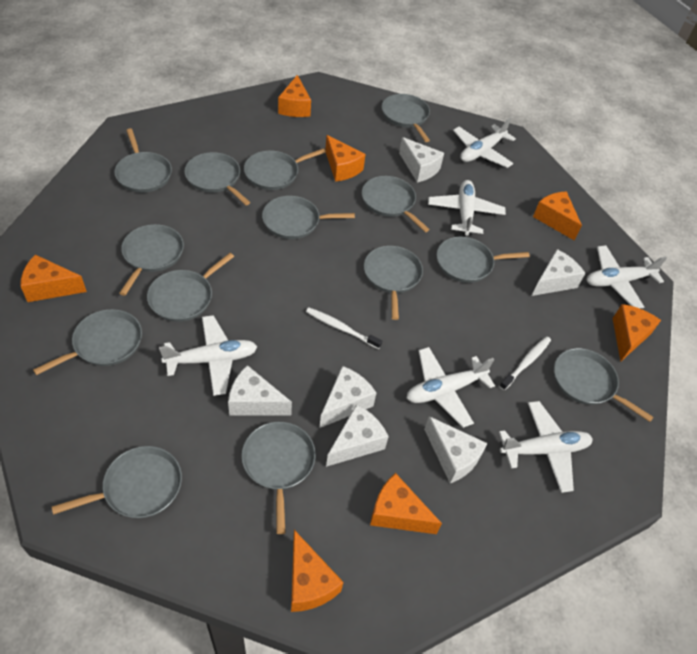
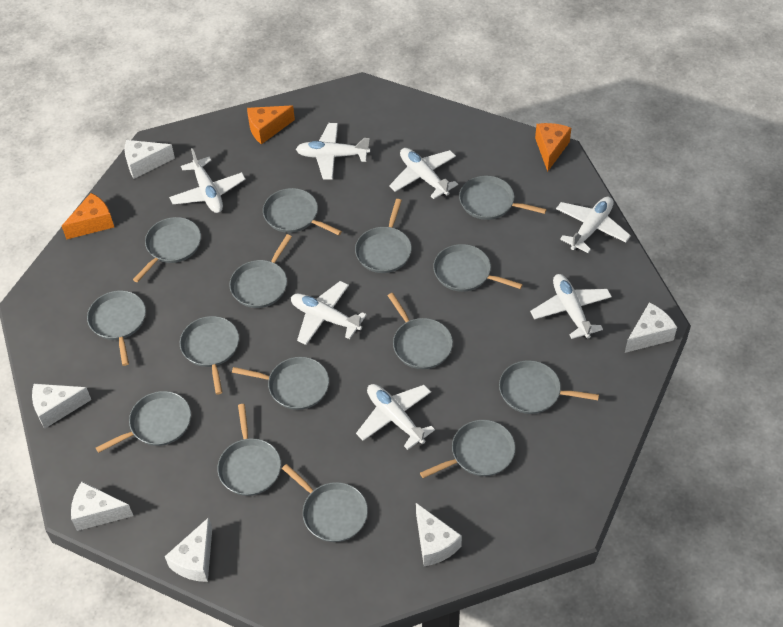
grey pan: 14 -> 15
orange cheese: 7 -> 3
white plane: 6 -> 7
white toothbrush: 2 -> 0

